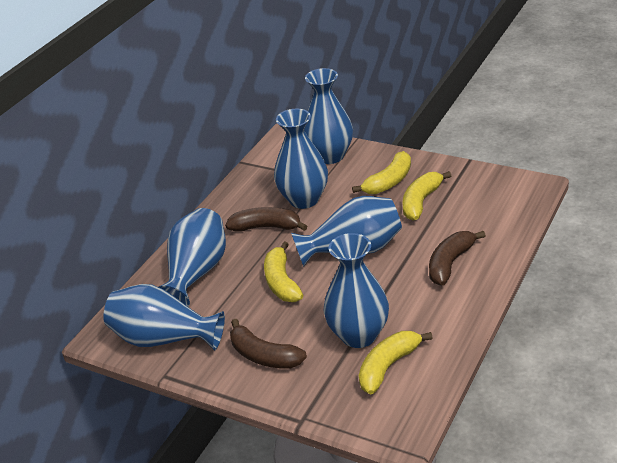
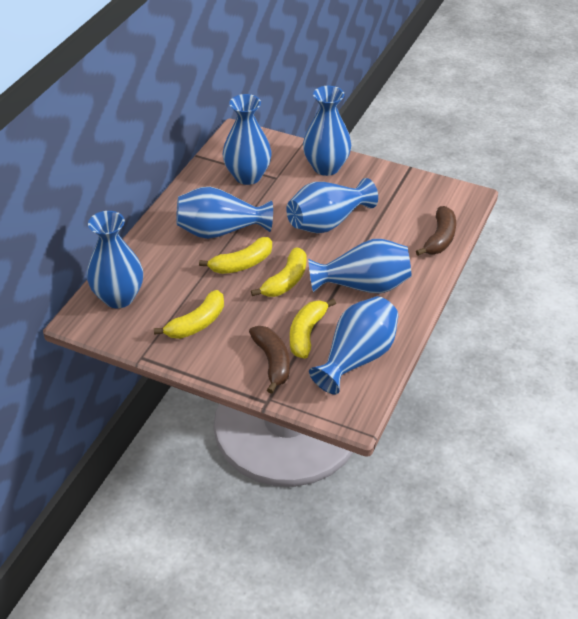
blue vase: 6 -> 7
brown banana: 3 -> 2

